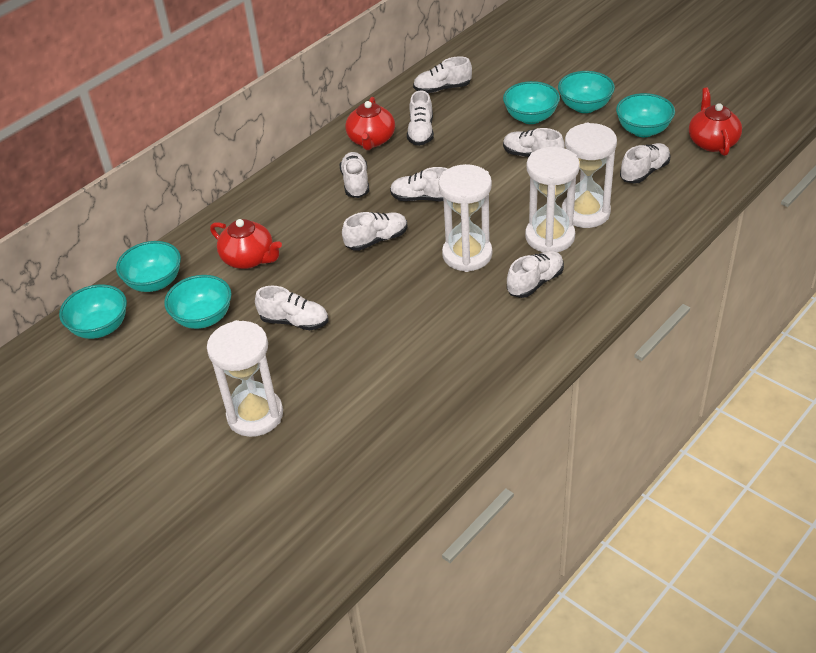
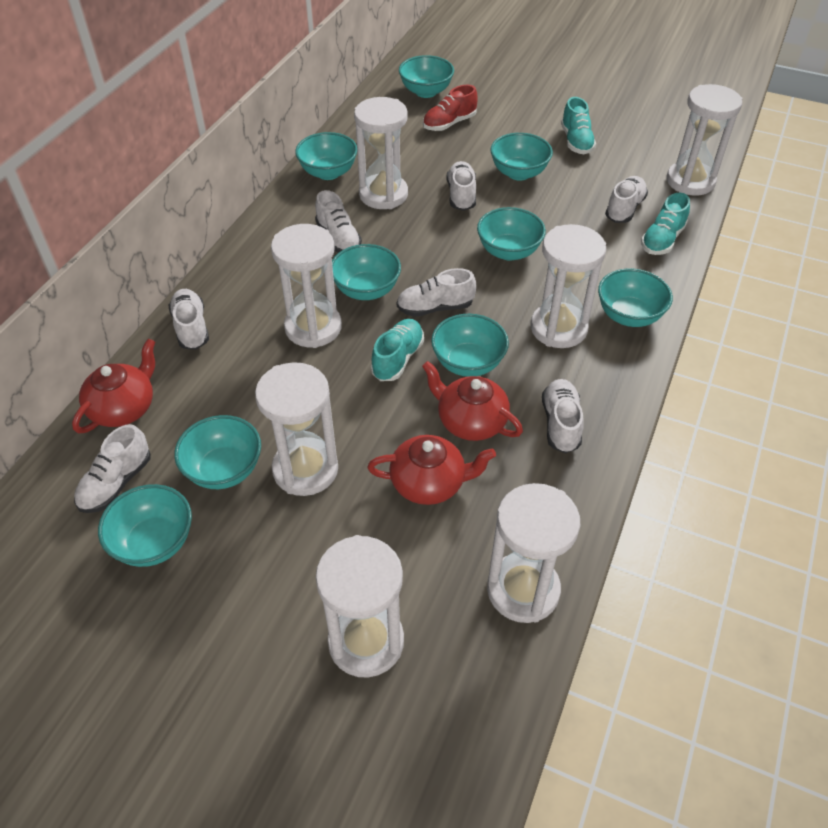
red shoe: 0 -> 1
turquoise bowl: 6 -> 9
turquoise shoe: 0 -> 3
white hourglass: 4 -> 7
white shoe: 9 -> 7

